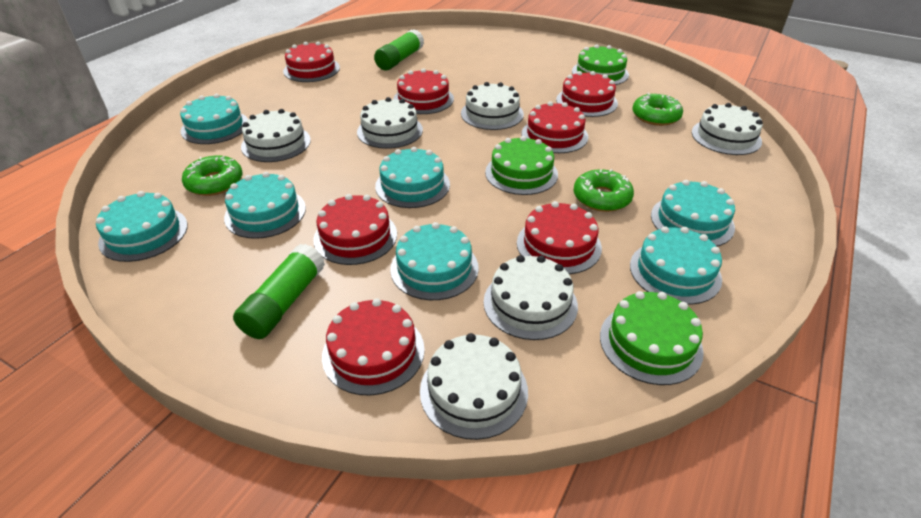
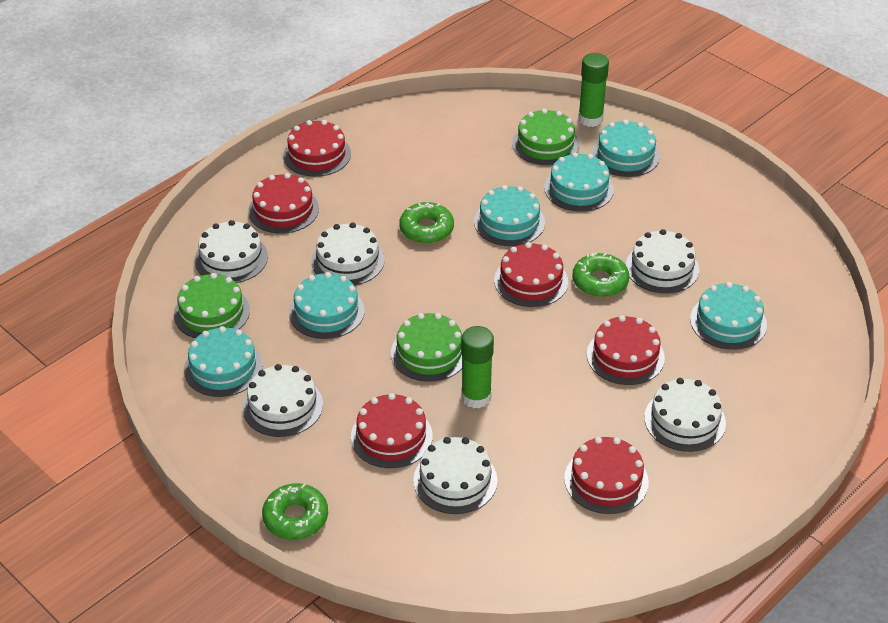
red cake: 7 -> 6
turquoise cake: 7 -> 6

